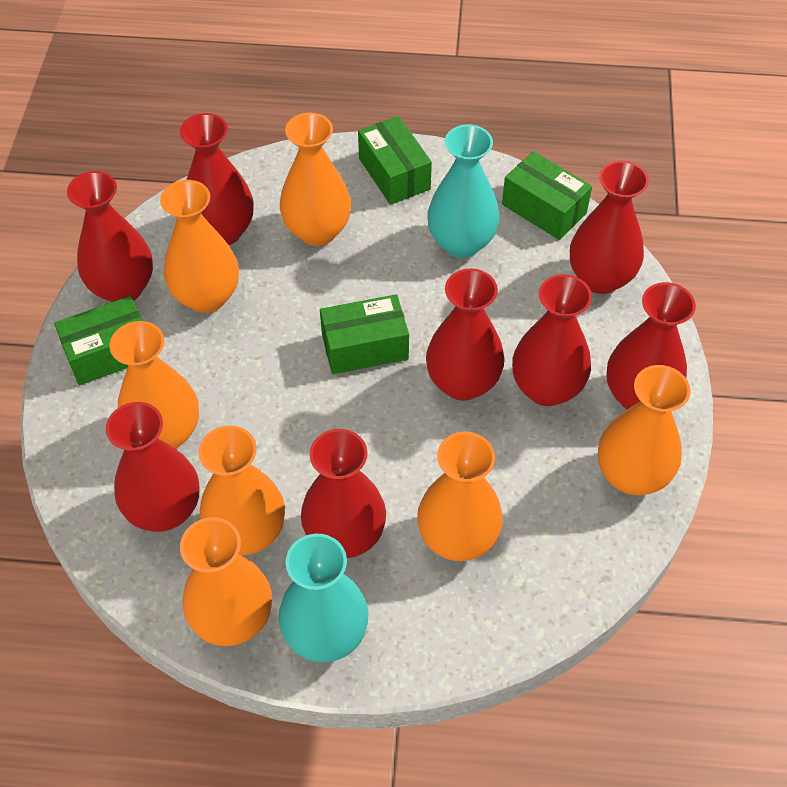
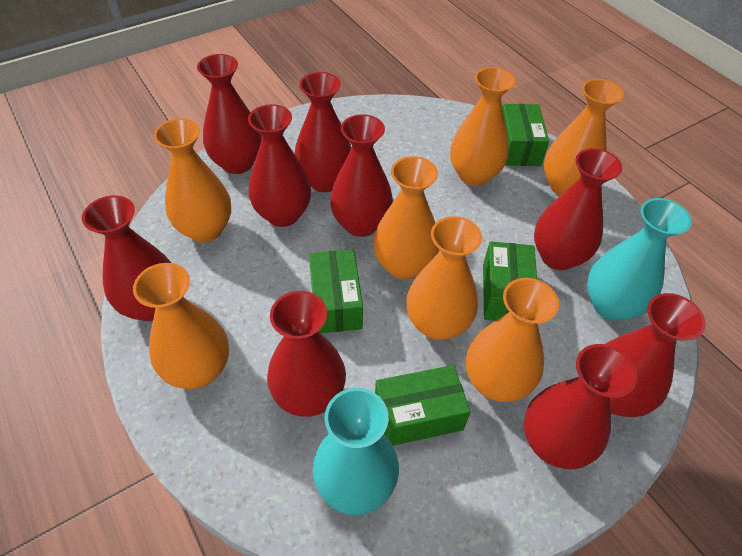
red vase: 8 -> 9

